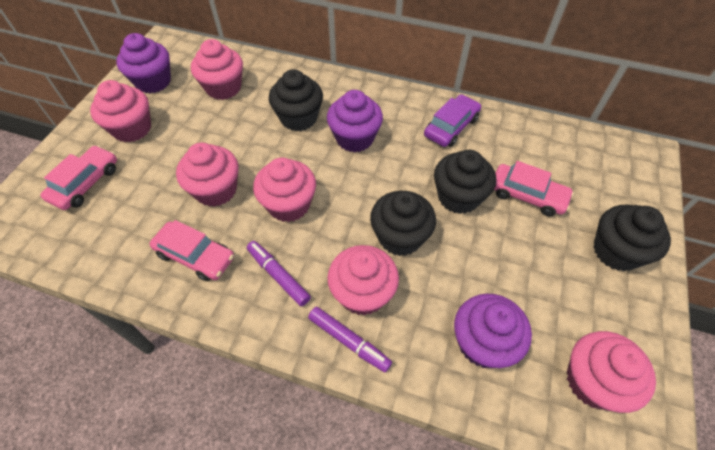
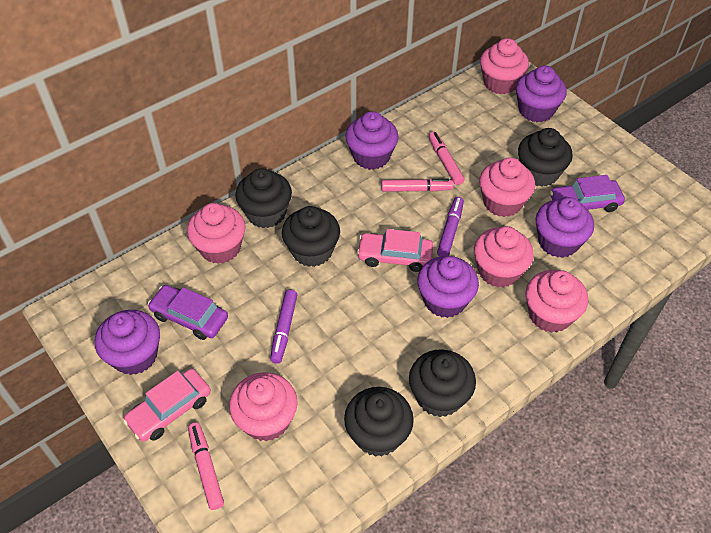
black cupcake: 4 -> 5
pink car: 3 -> 2
pink marker: 0 -> 3
purple car: 1 -> 2
purple cupcake: 3 -> 5

